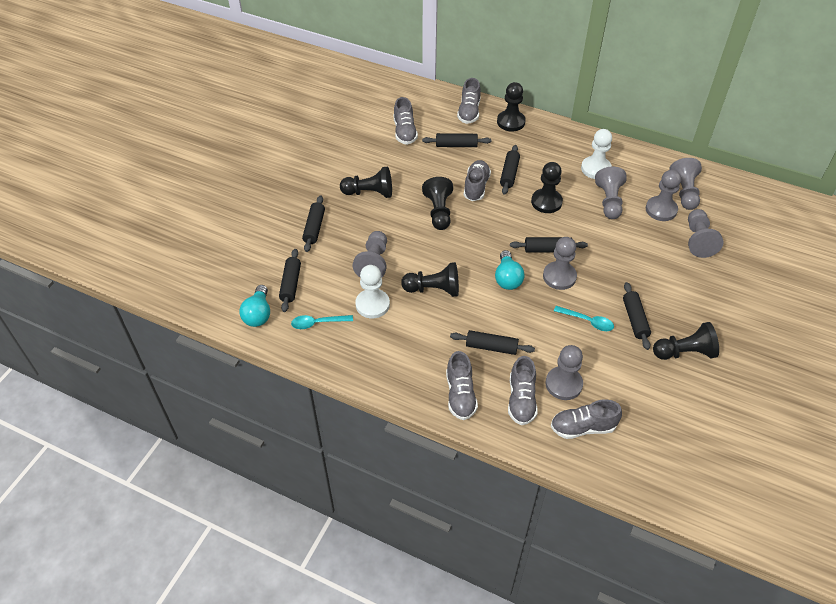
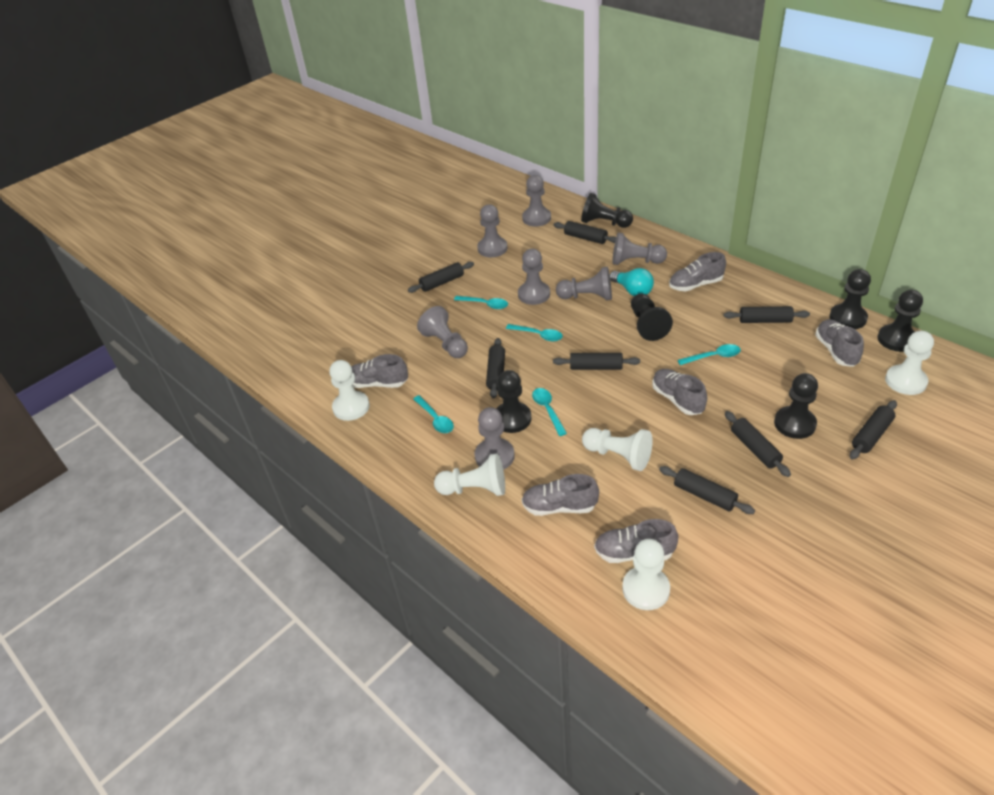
black rolling pin: 7 -> 8
turquoise light bulb: 2 -> 1
turquoise spoon: 2 -> 5
white pawn: 2 -> 5

